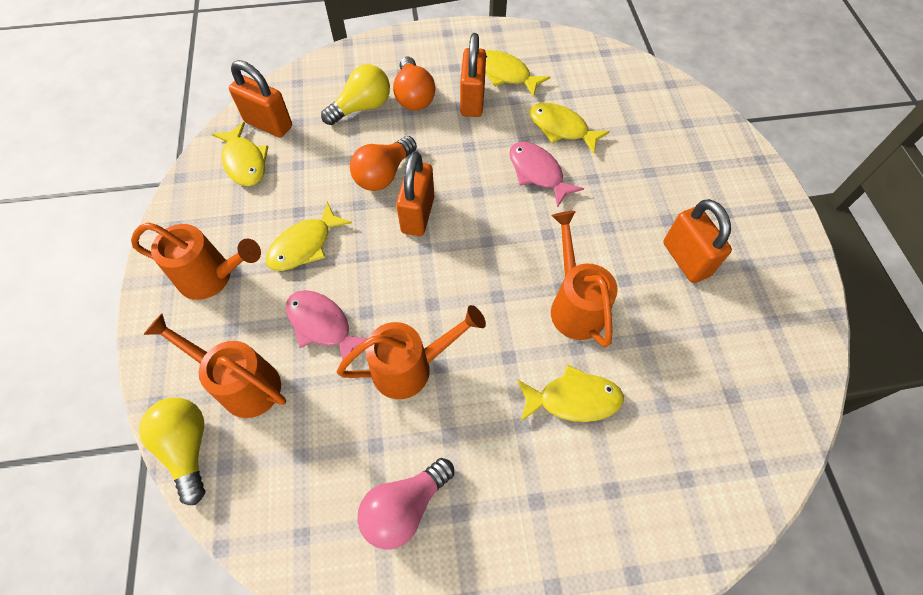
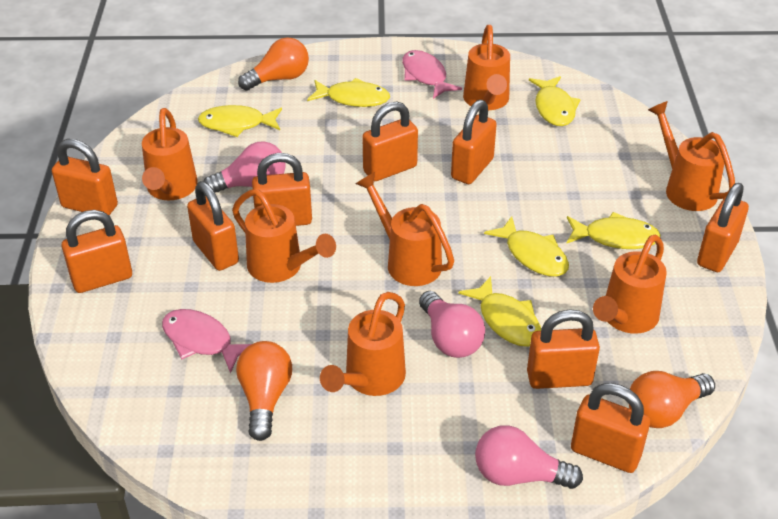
orange light bulb: 2 -> 3
orange padlock: 4 -> 9
orange watering can: 4 -> 7
pink light bulb: 1 -> 3
yellow fish: 5 -> 6
yellow light bulb: 2 -> 0

